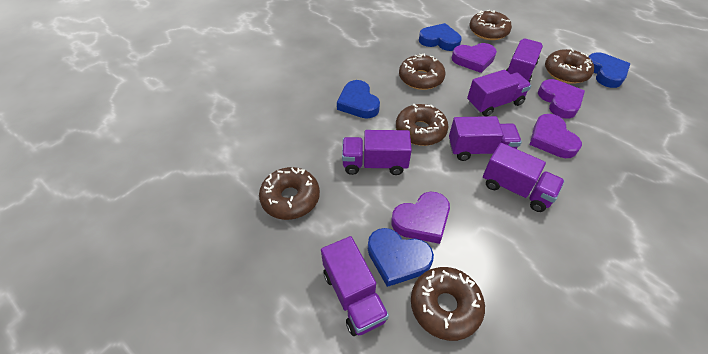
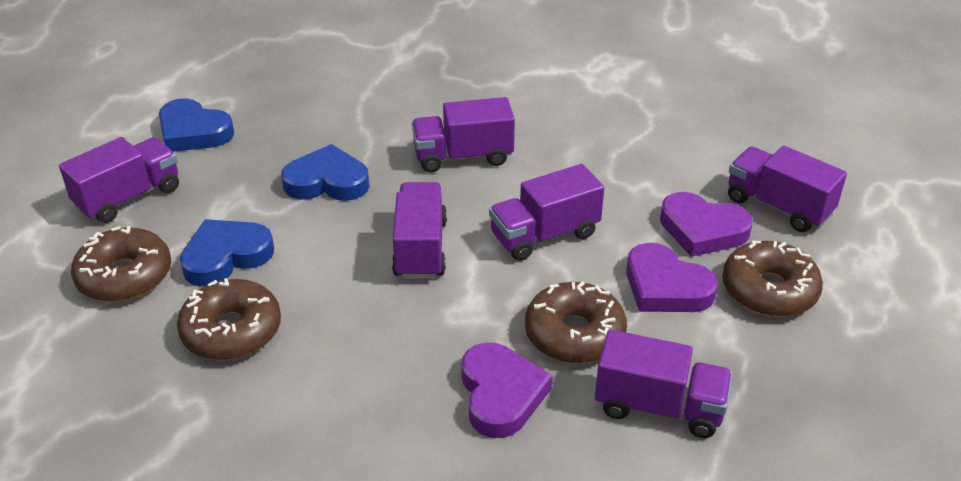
blue heart: 4 -> 3
brown donut: 6 -> 4
purple heart: 4 -> 3

